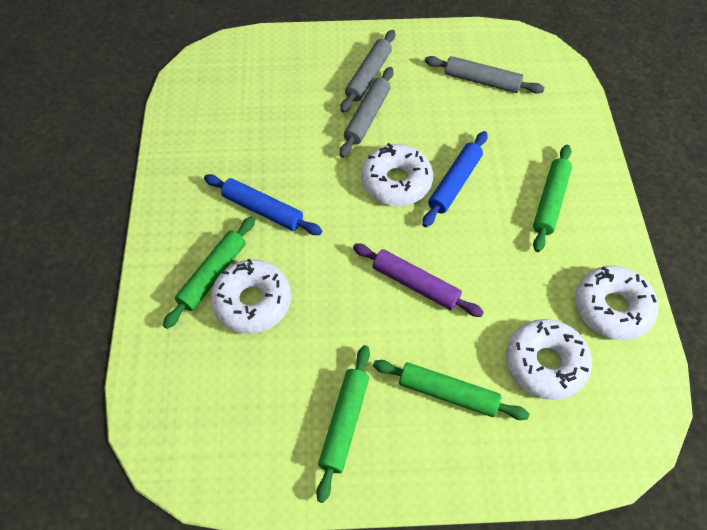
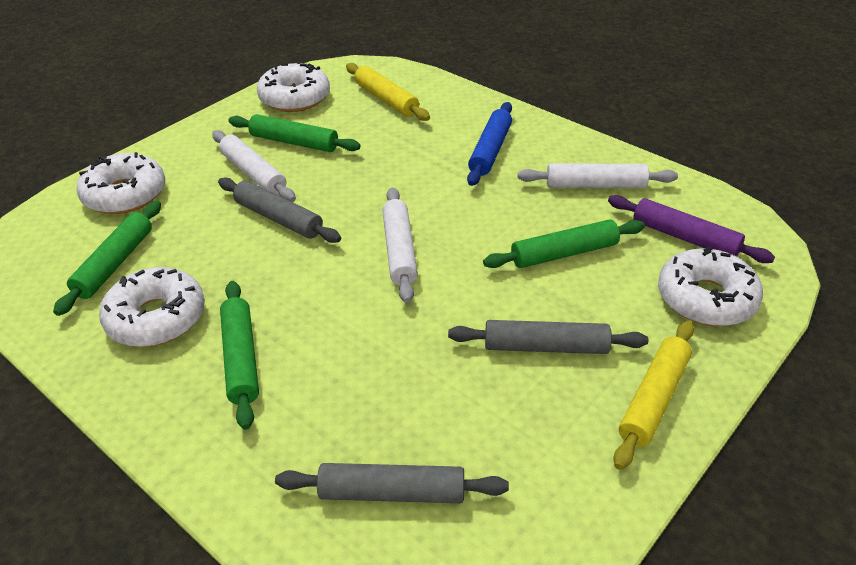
blue rolling pin: 2 -> 1
white rolling pin: 0 -> 3
yellow rolling pin: 0 -> 2

